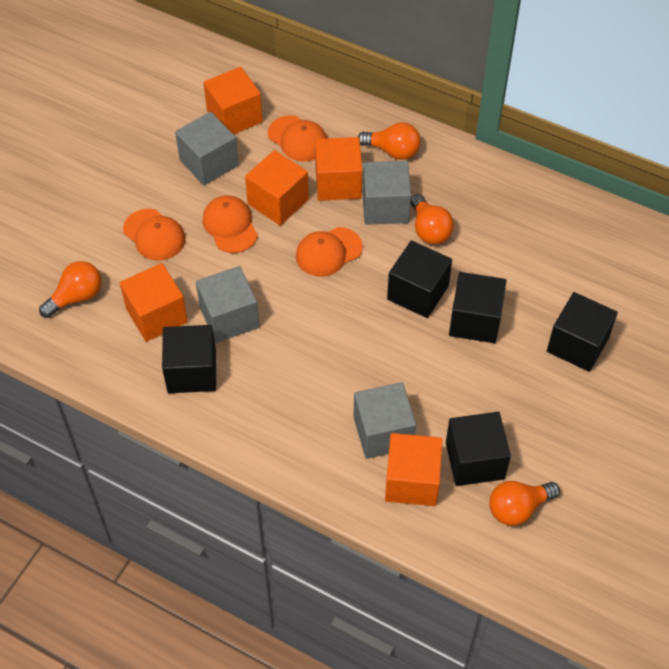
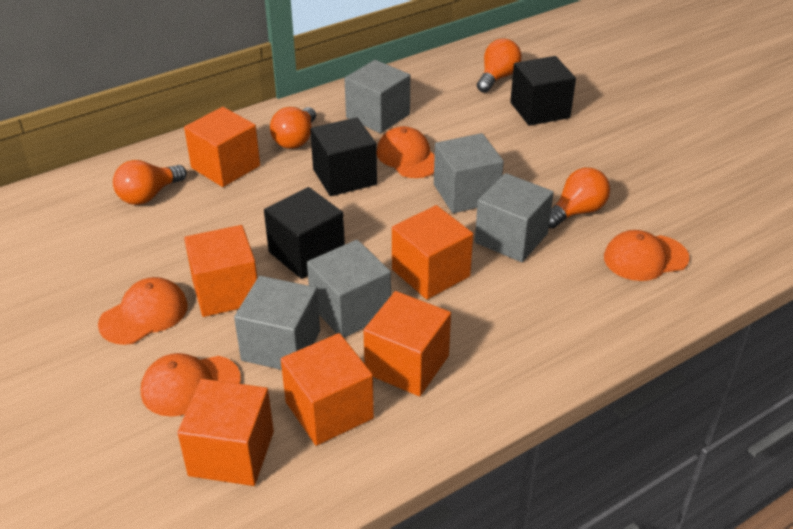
black cube: 5 -> 3
grey cube: 4 -> 5
orange cube: 5 -> 6

